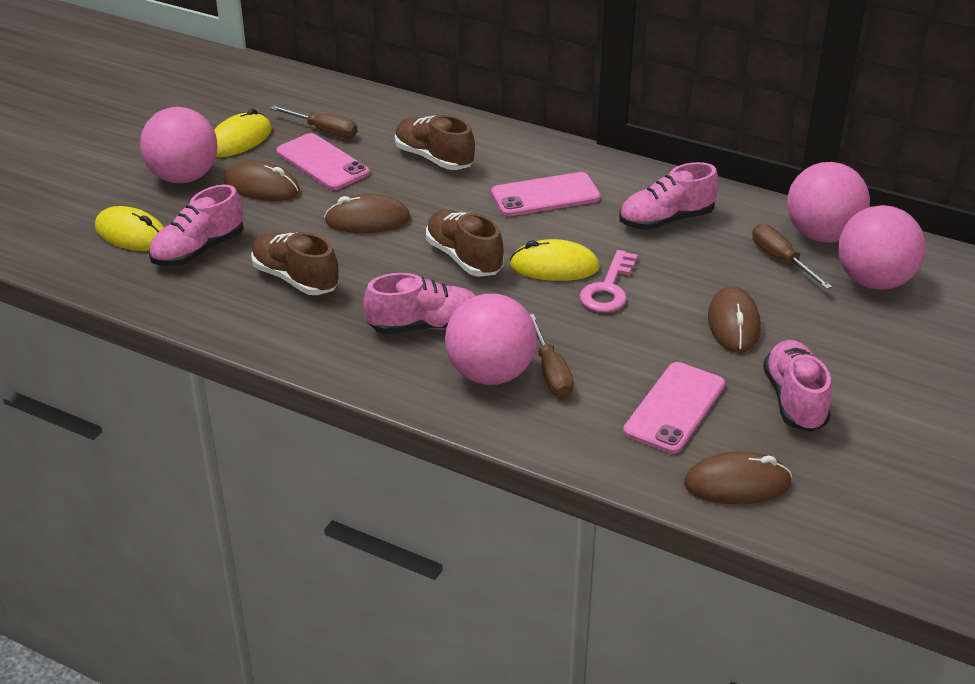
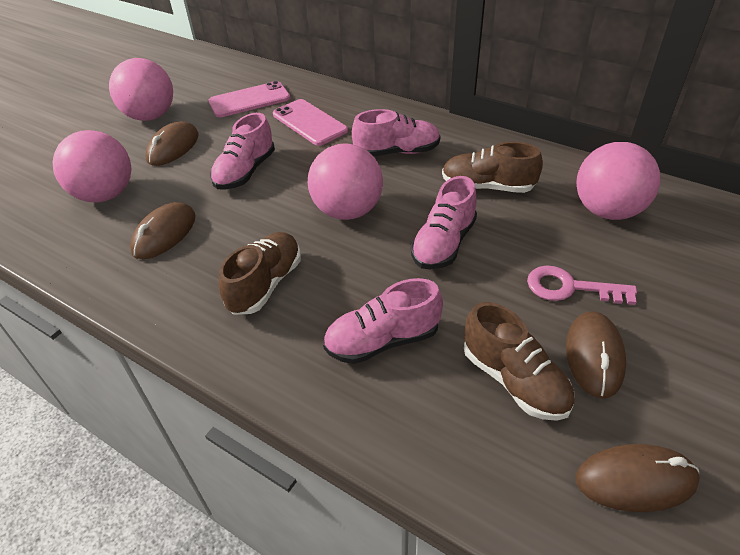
brown screwdriver: 3 -> 0
pink phone: 3 -> 2
yellow mouse: 3 -> 0

